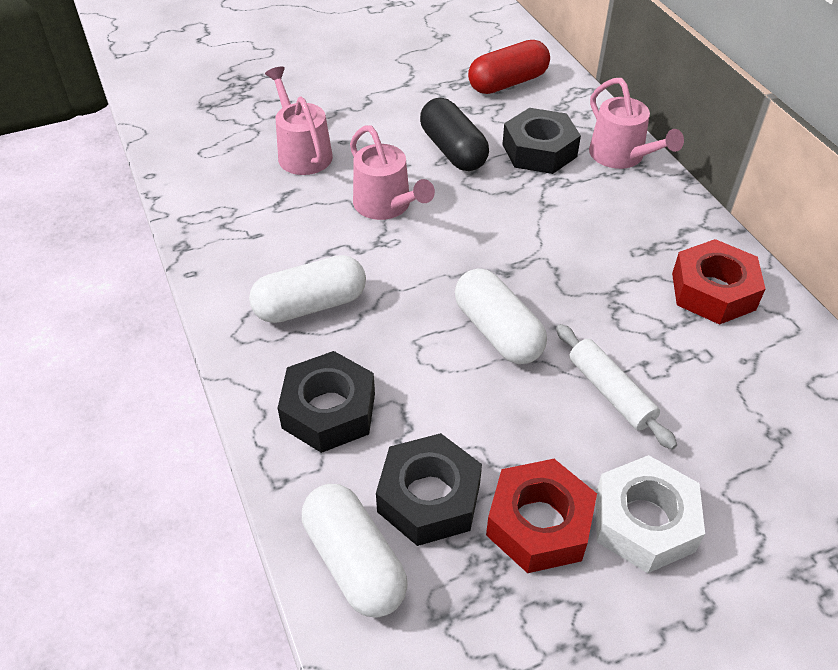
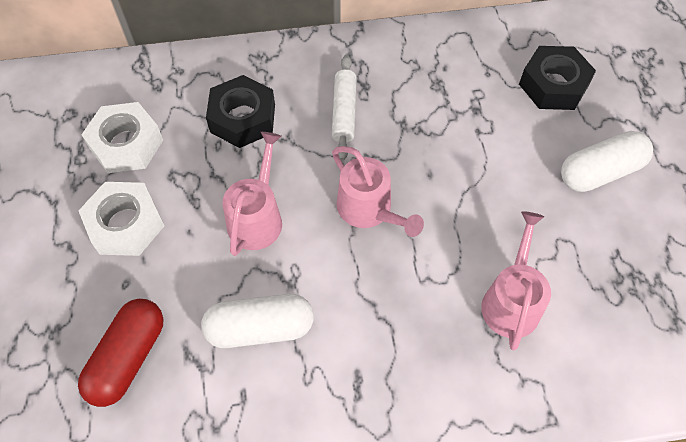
black capsule: 1 -> 0
black nut: 3 -> 2
red nut: 2 -> 0
white capsule: 3 -> 2
white nut: 1 -> 2

